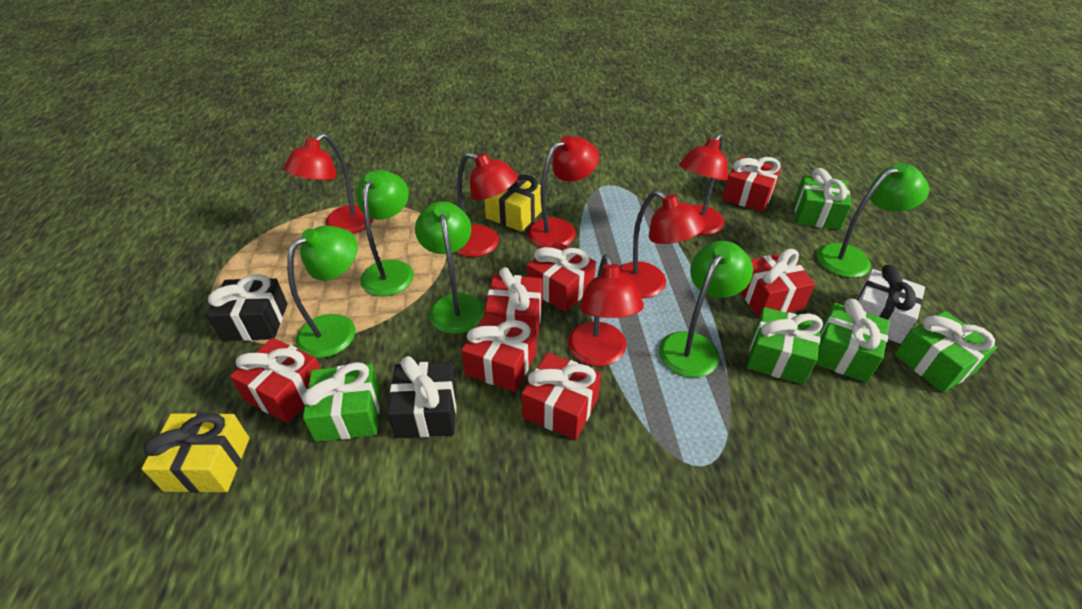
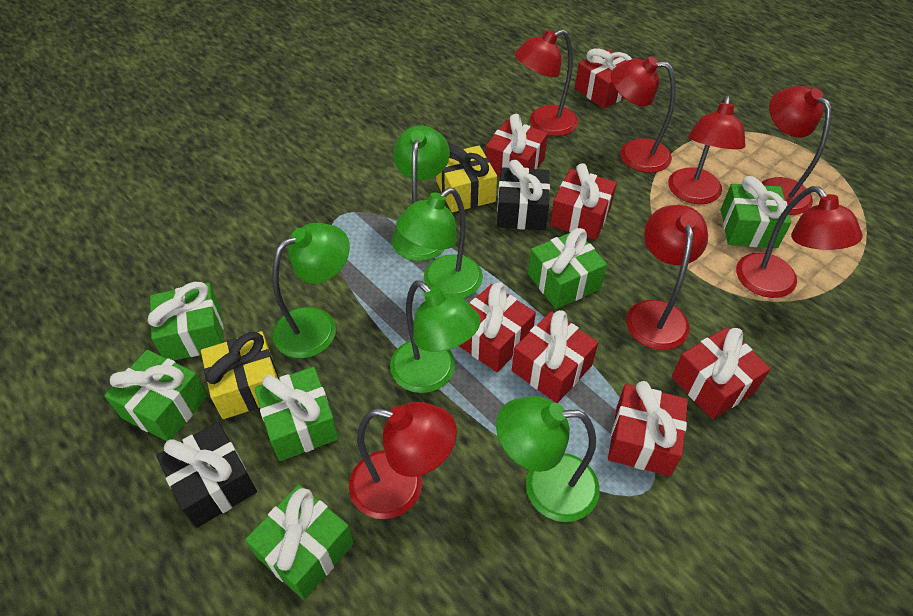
green gift: 5 -> 6
red lamp: 6 -> 7
white gift: 1 -> 0

